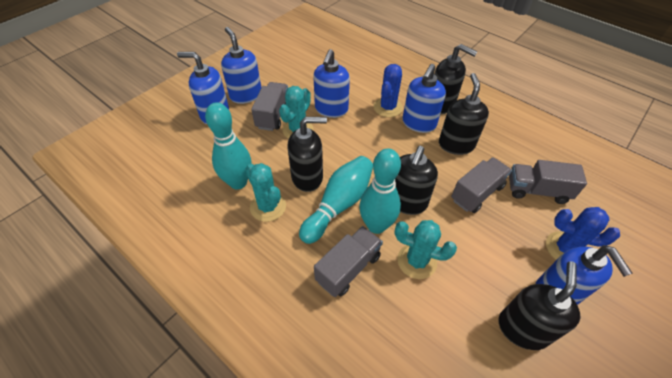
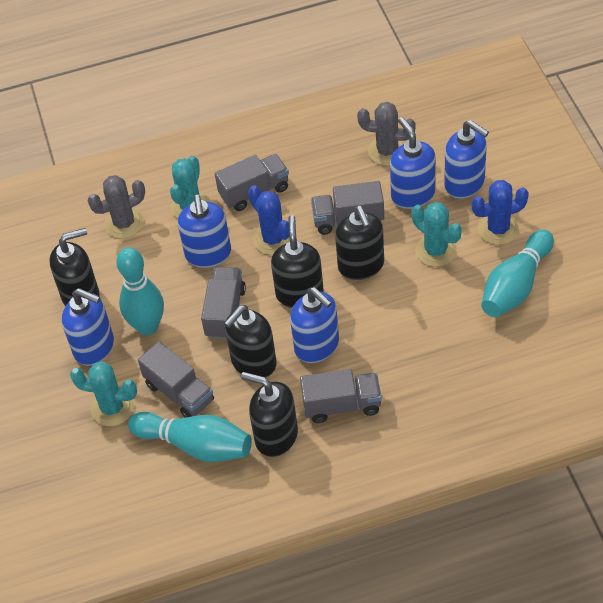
grey cactus: 0 -> 2
grey truck: 4 -> 5

